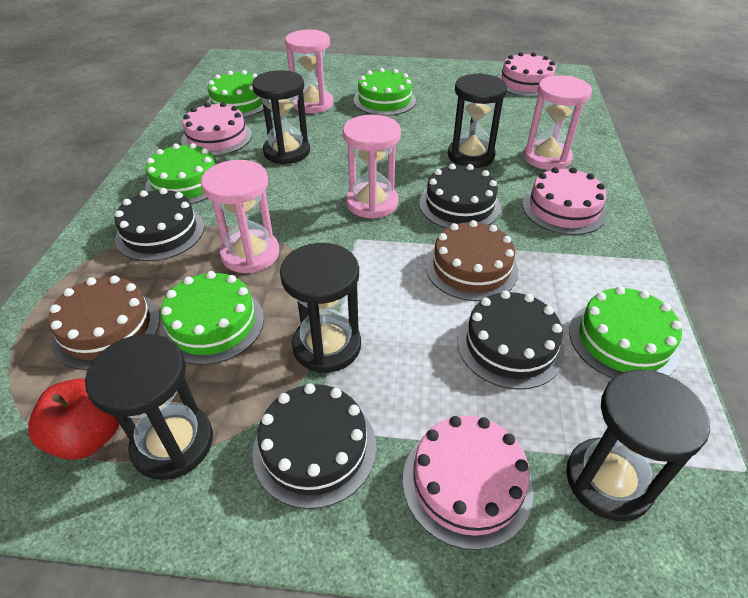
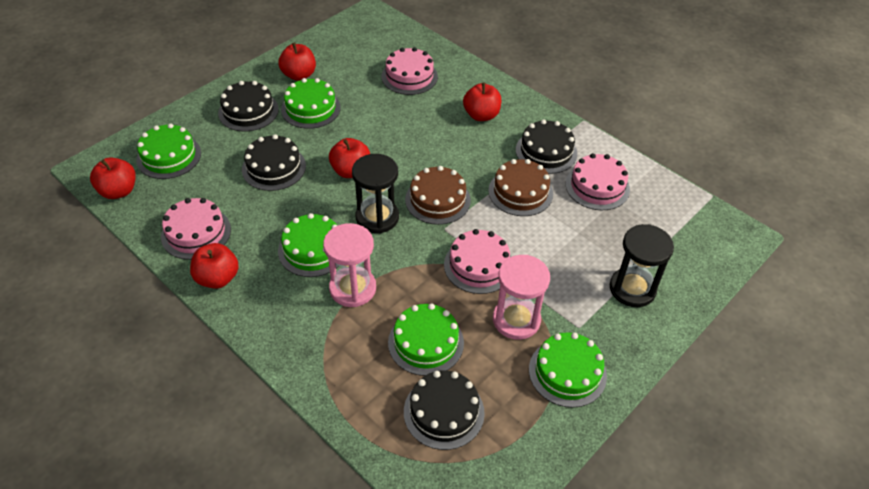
black hourglass: 5 -> 2
pink hourglass: 4 -> 2
red apple: 1 -> 5

